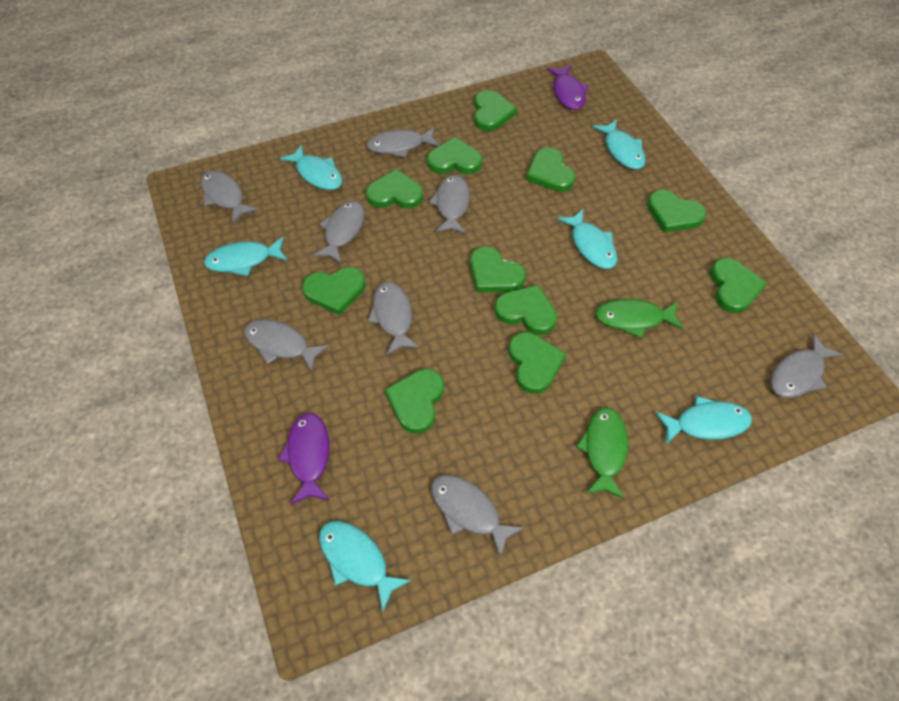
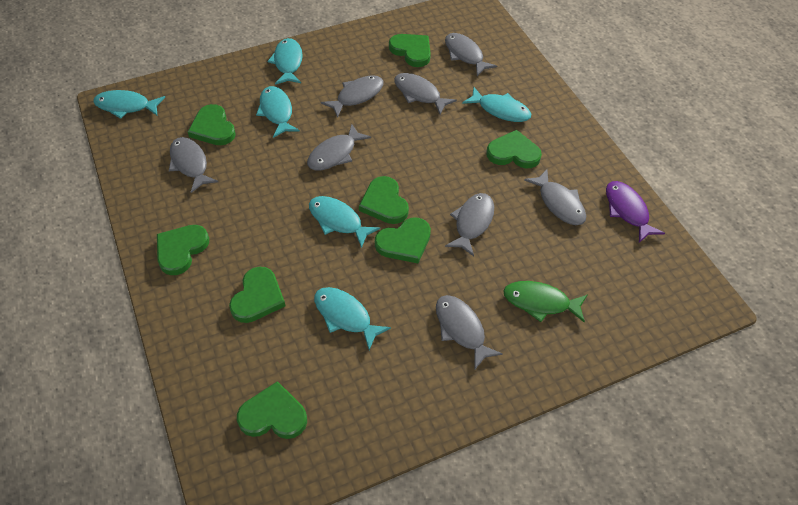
green fish: 2 -> 1
green heart: 11 -> 8
purple fish: 2 -> 1

